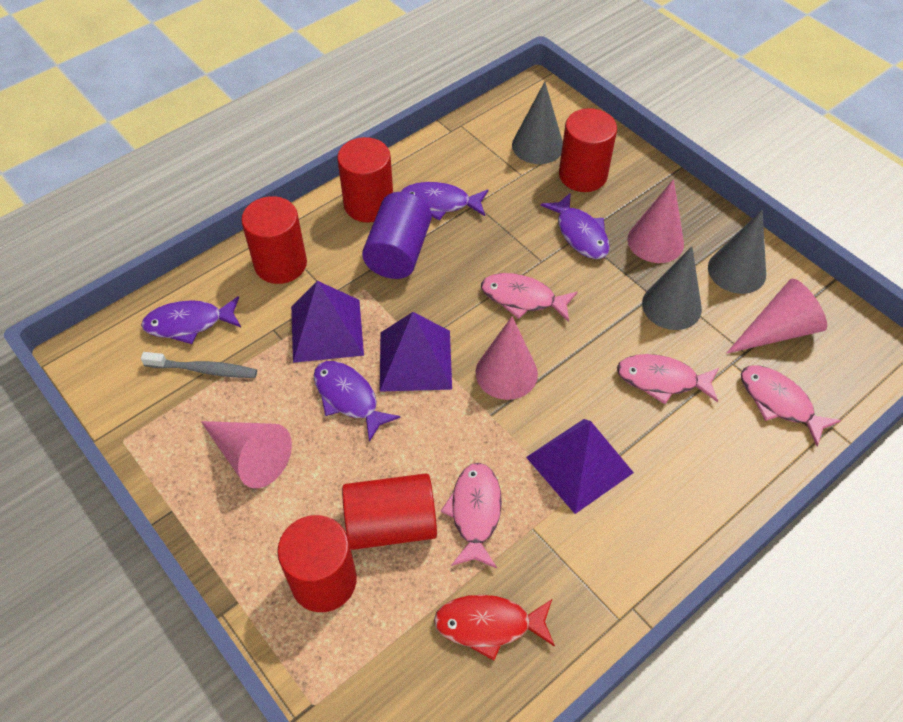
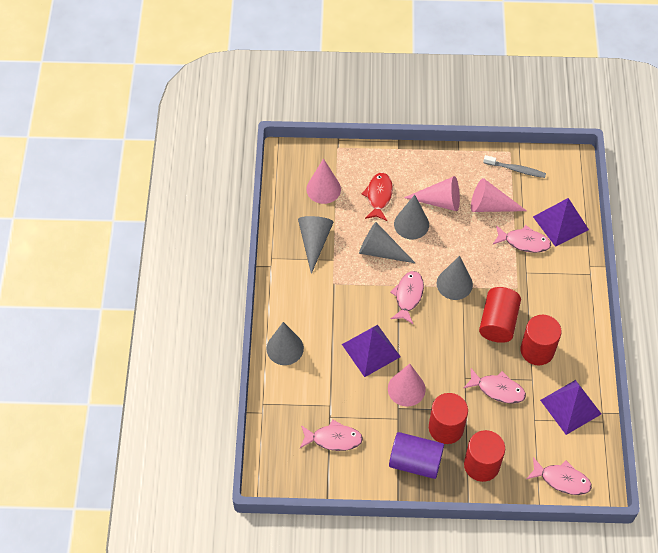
grey cone: 3 -> 5
pink fish: 4 -> 5
purple fish: 4 -> 0
red cylinder: 5 -> 4

